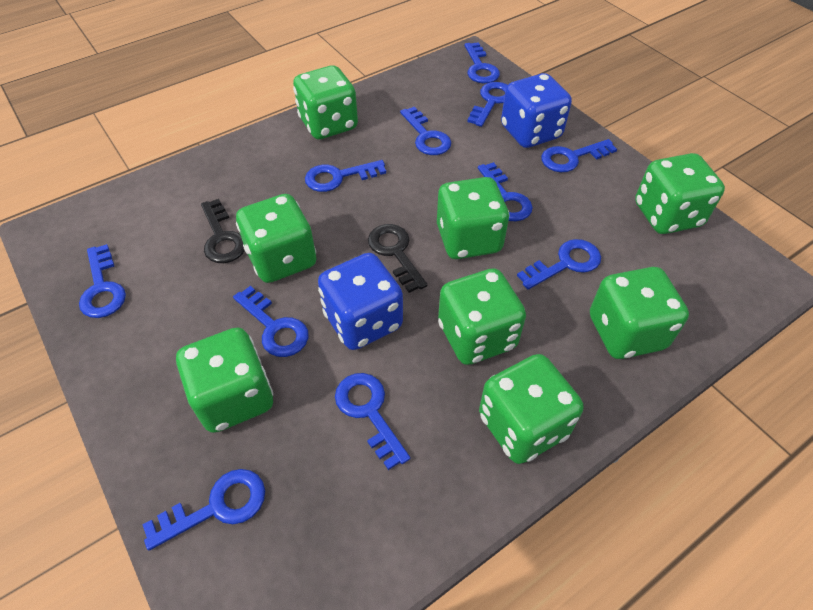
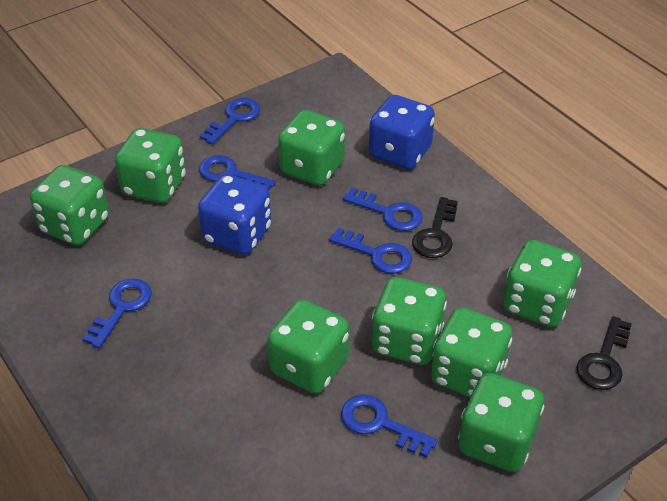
blue key: 11 -> 6

